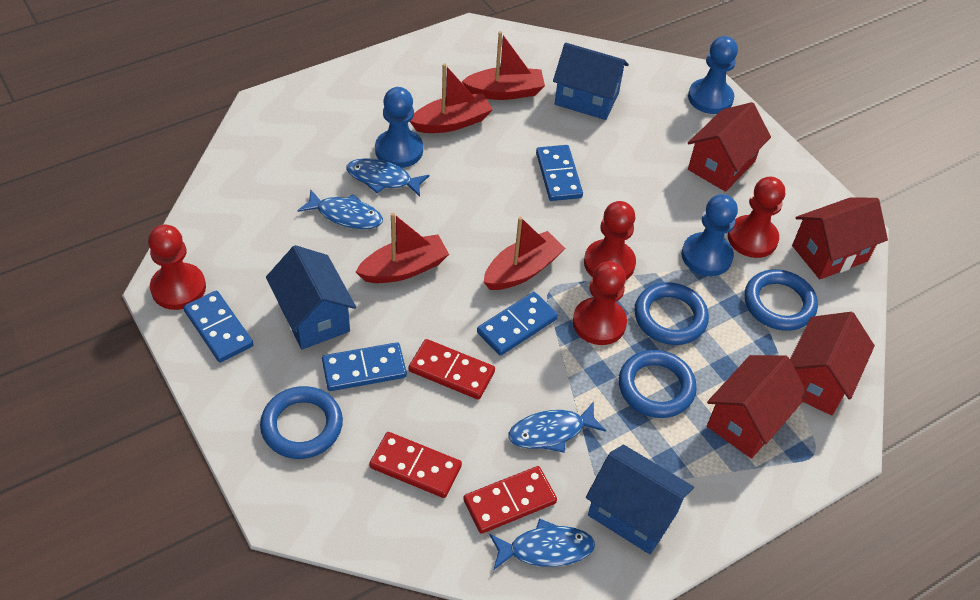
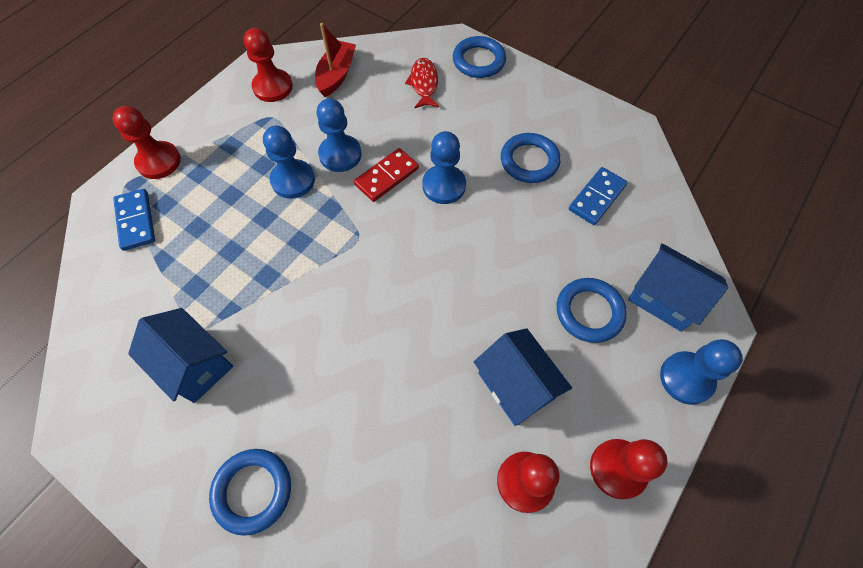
blue domino: 4 -> 2
blue fish: 4 -> 0
blue pawn: 3 -> 4
red boat: 4 -> 1
red domino: 3 -> 1
red fish: 0 -> 1
red house: 4 -> 0

